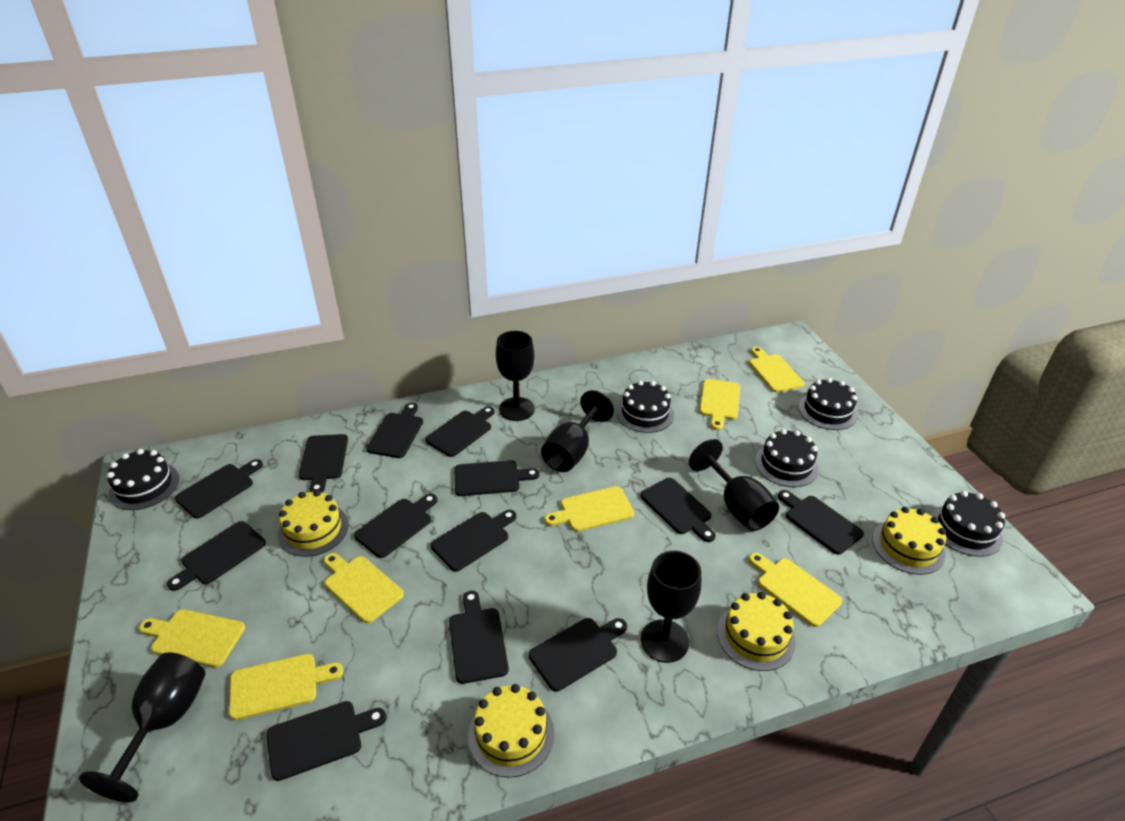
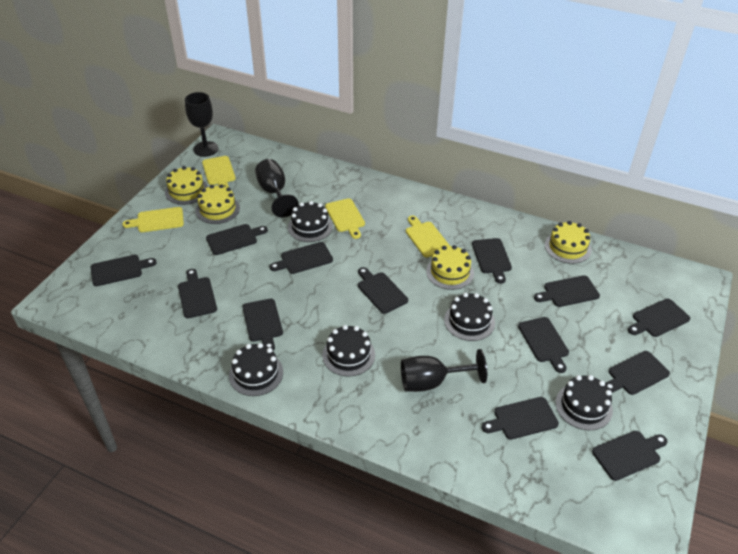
black goblet: 5 -> 3
yellow cutting board: 7 -> 4

